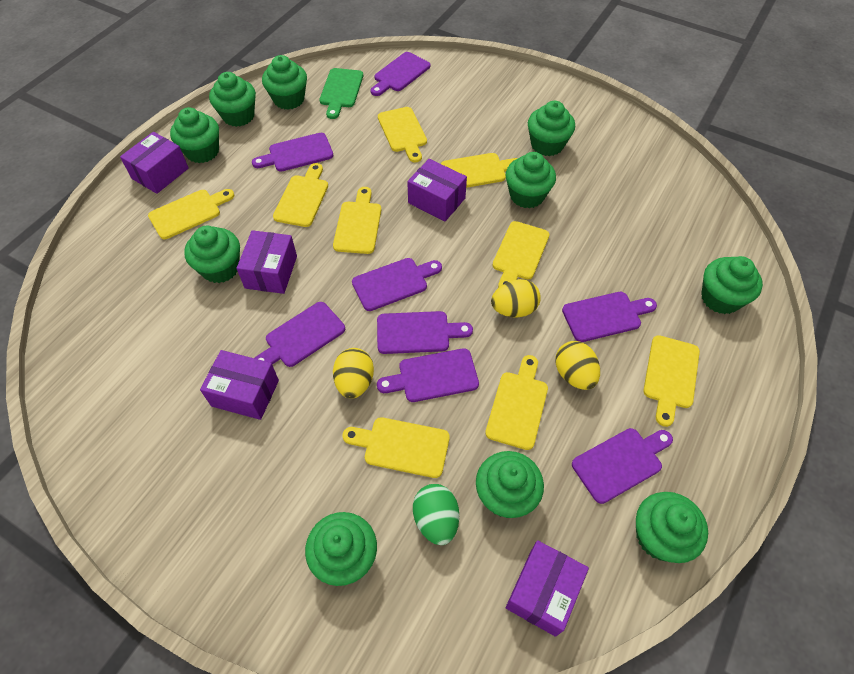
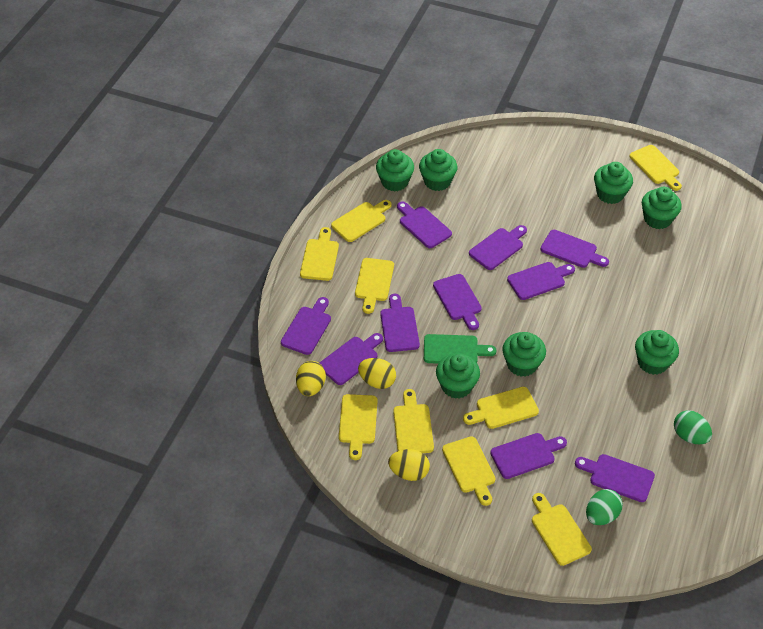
green cupcake: 10 -> 7
green egg: 1 -> 2
purple box: 5 -> 0
purple cutting board: 8 -> 10

